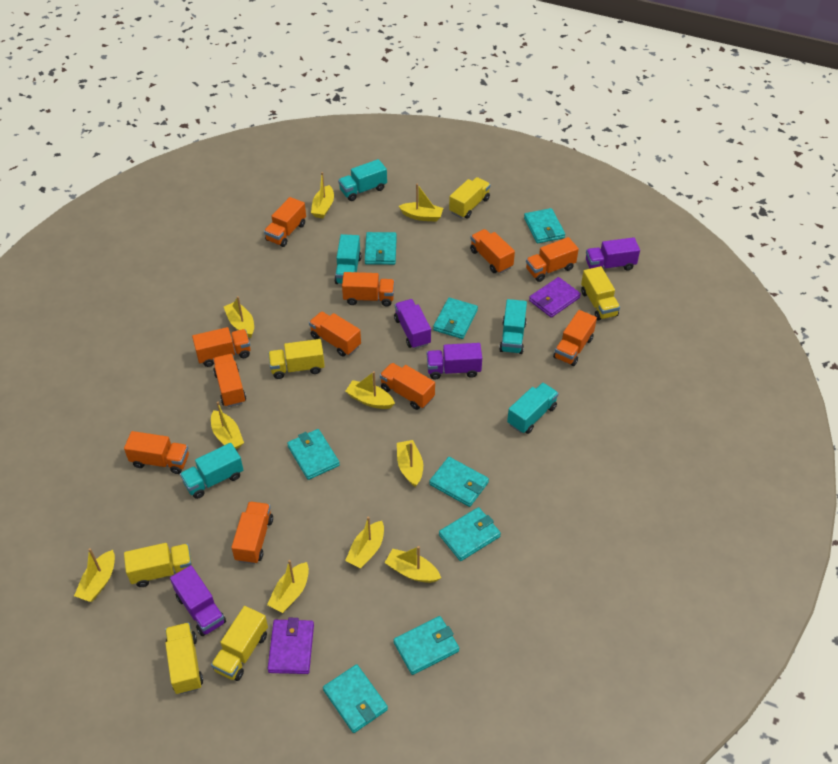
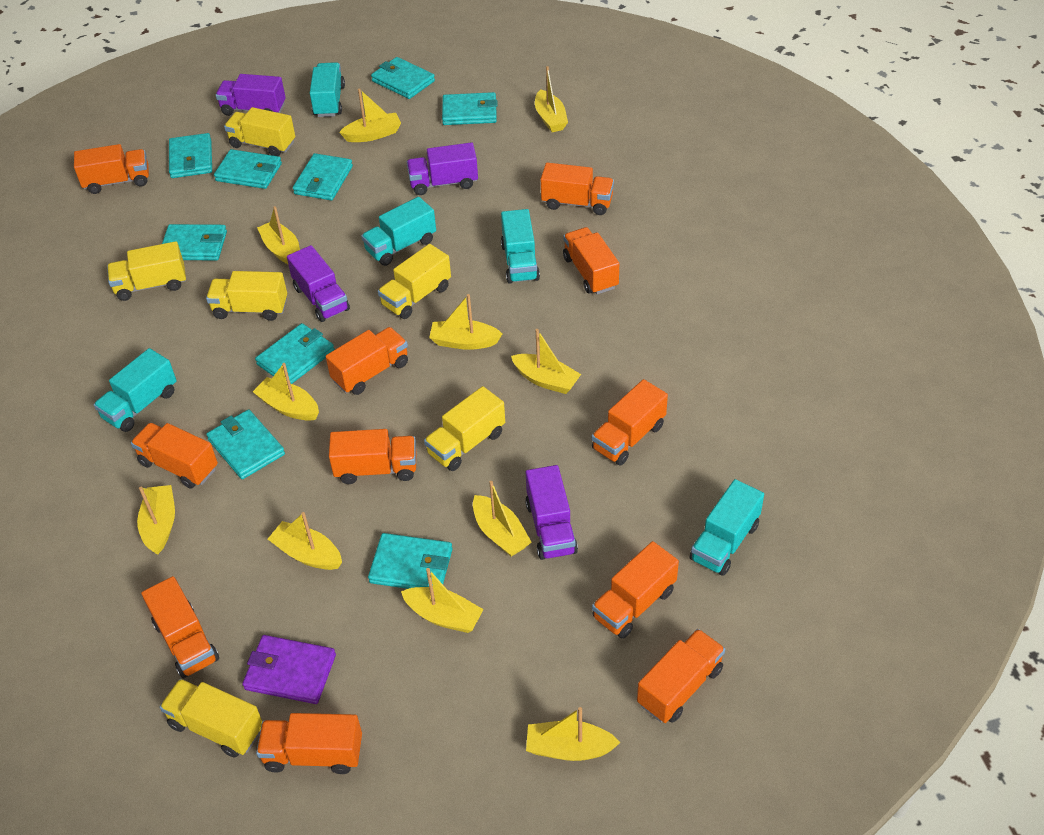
purple wallet: 2 -> 1
turquoise wallet: 8 -> 9
yellow boat: 10 -> 11

